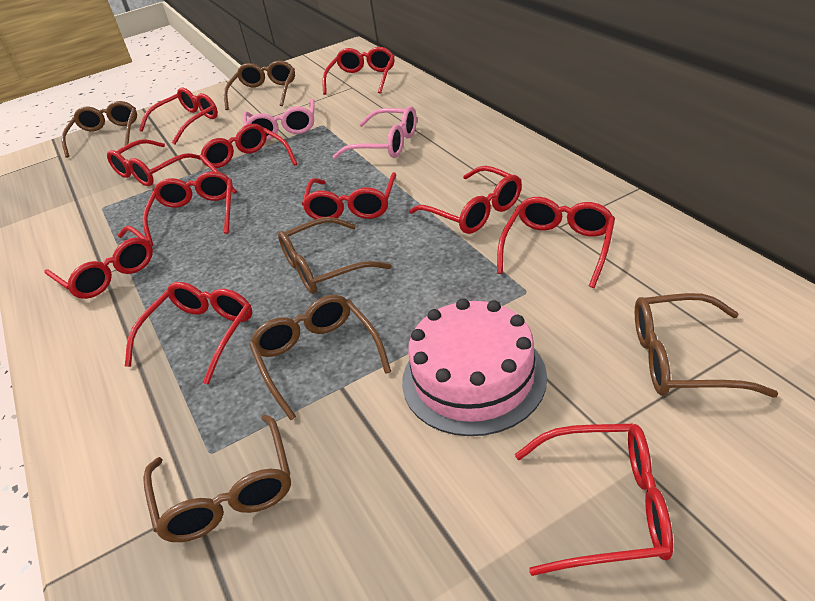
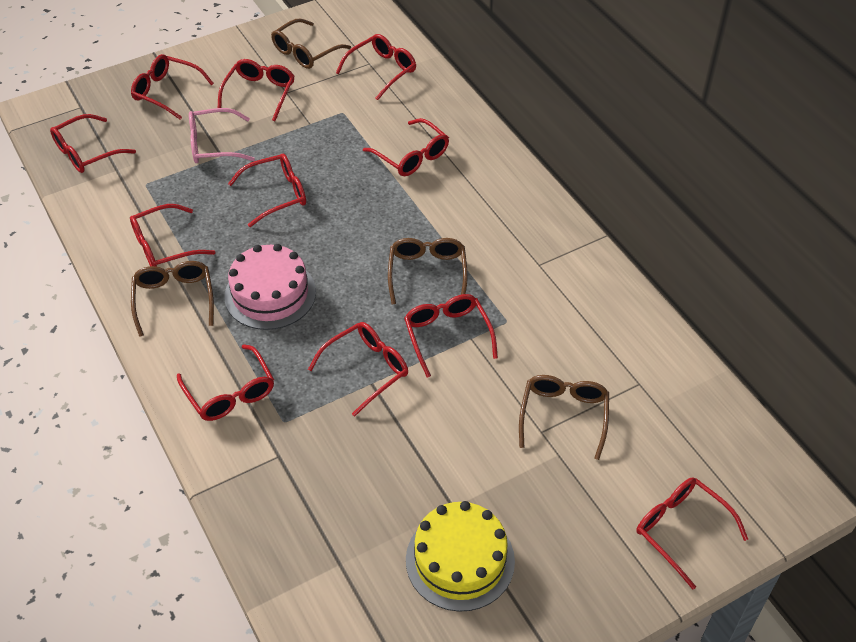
brown glasses: 6 -> 4
pink glasses: 2 -> 1
yellow cake: 0 -> 1

